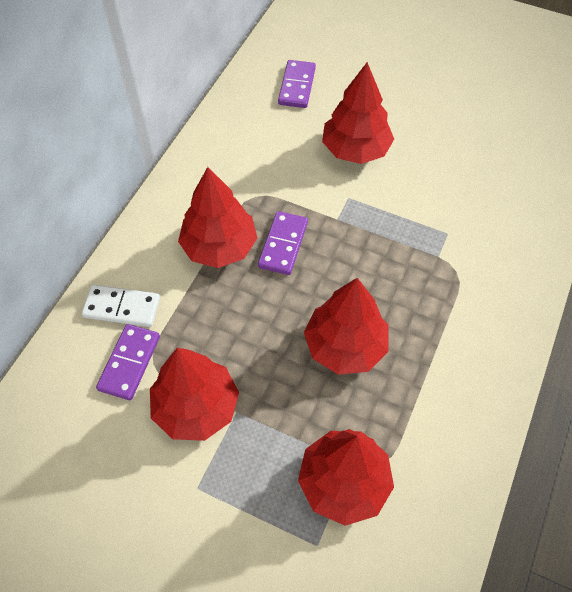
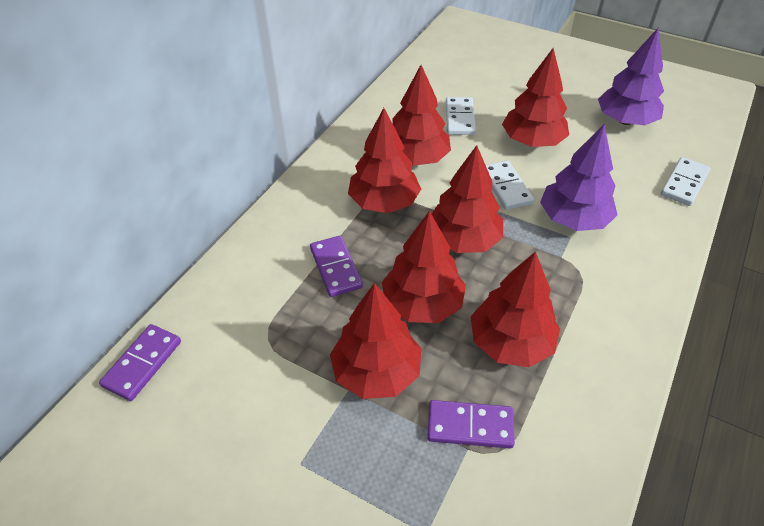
purple tree: 0 -> 2
red tree: 5 -> 7
white domino: 1 -> 3

